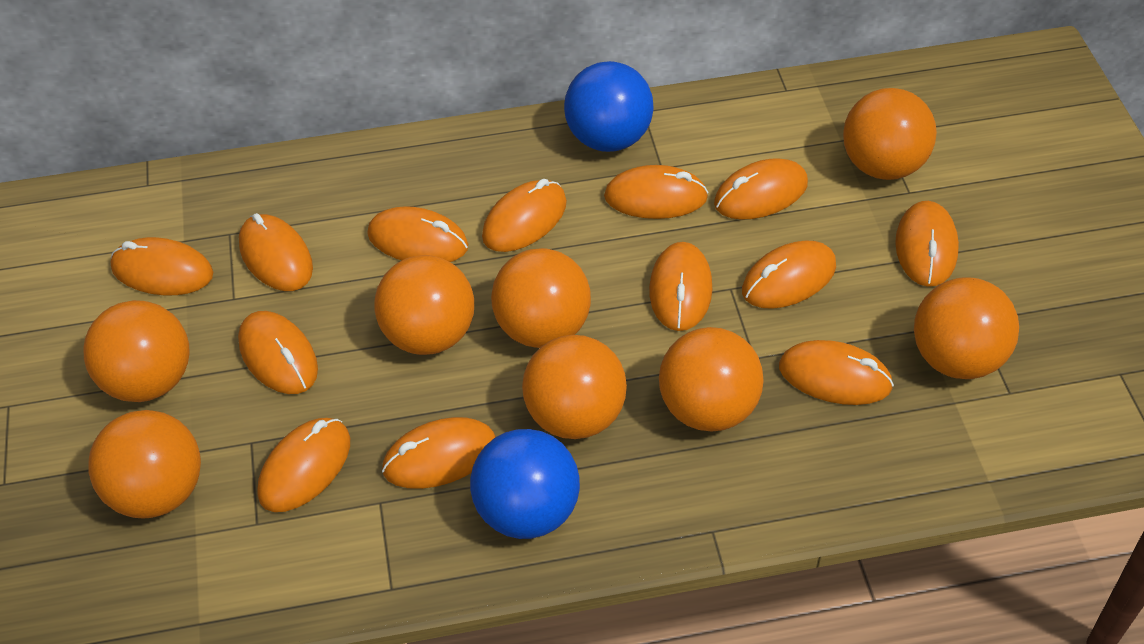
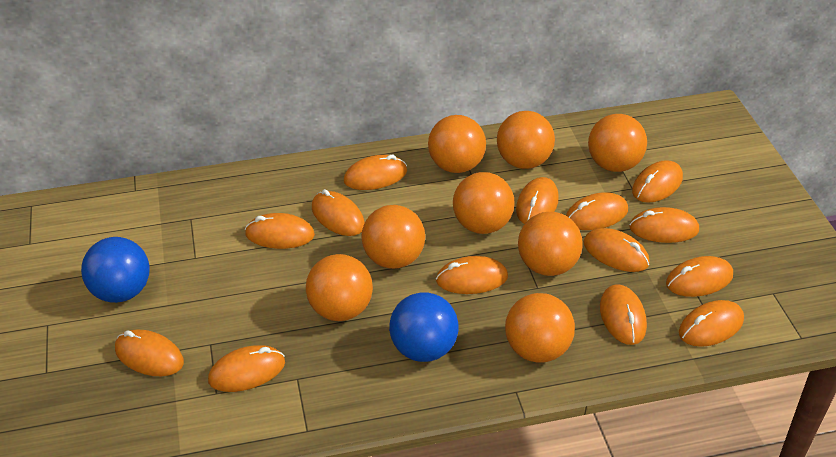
orange mouse: 13 -> 14

